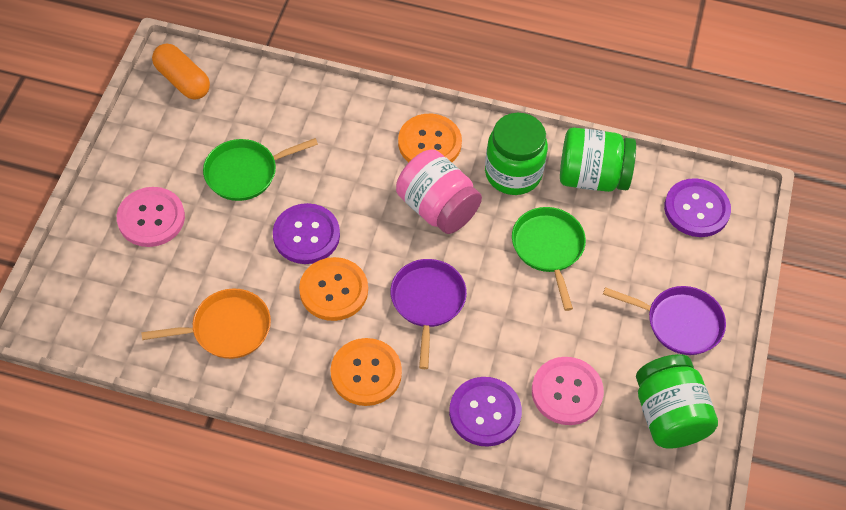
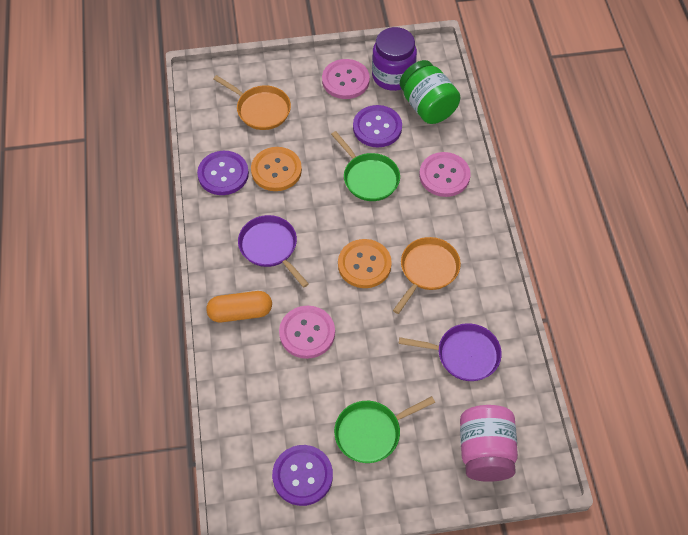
green jar: 3 -> 1
orange button: 3 -> 2
orange pan: 1 -> 2
pink button: 2 -> 3
purple jar: 0 -> 1

